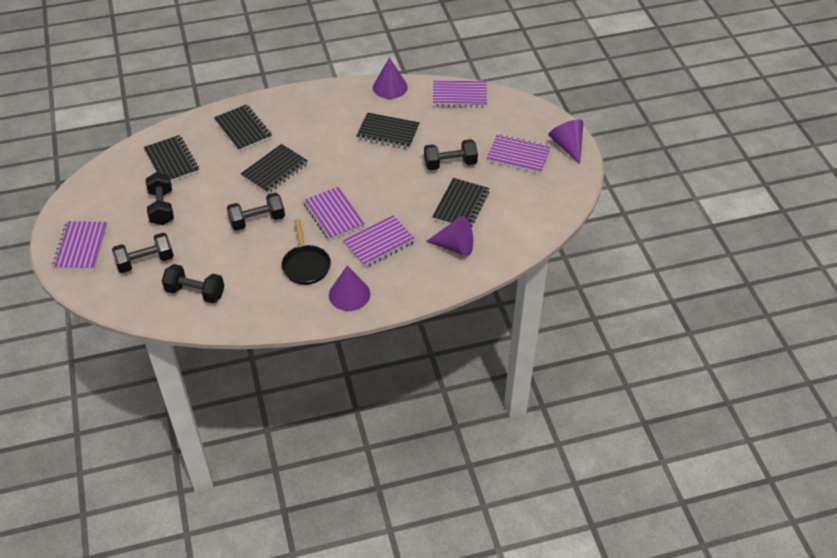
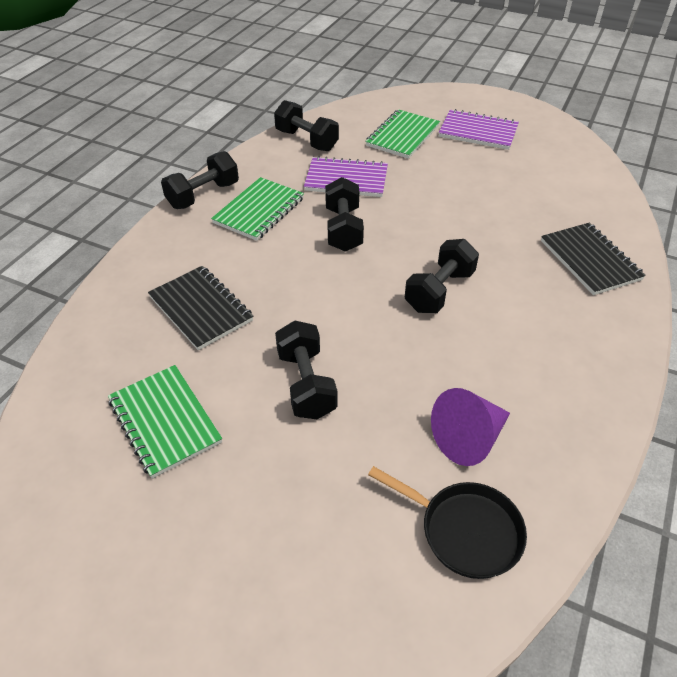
black notebook: 5 -> 2
green notebook: 0 -> 3
purple cone: 4 -> 1
purple notebook: 5 -> 2

